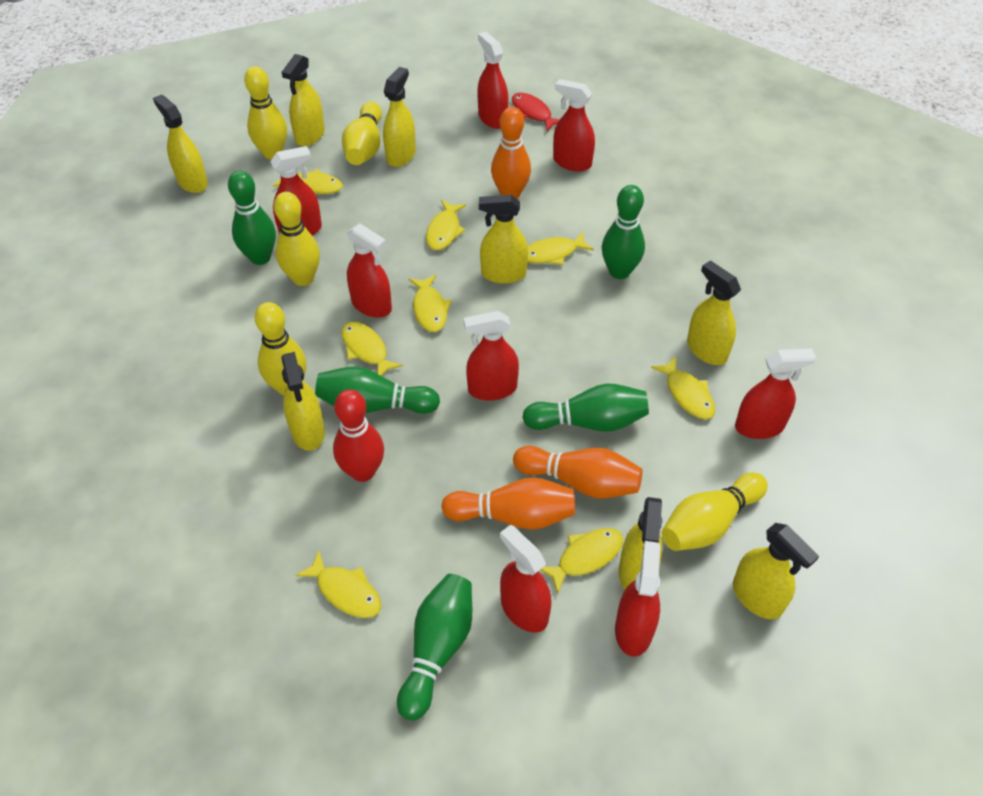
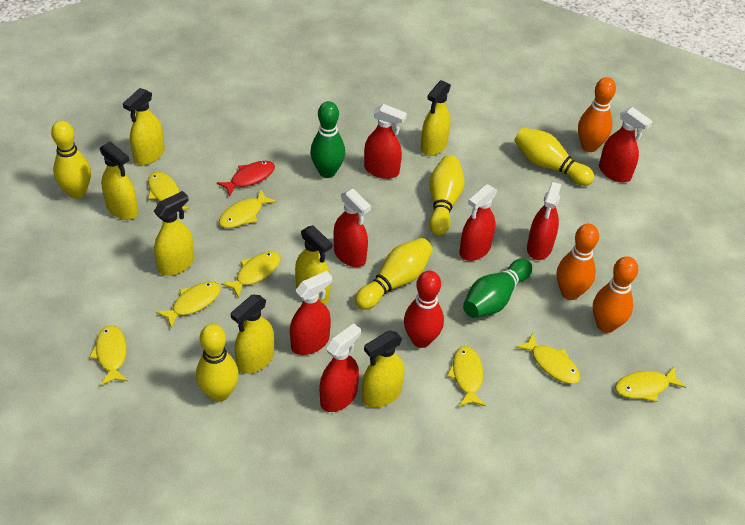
green bowling pin: 5 -> 2
red spray bottle: 8 -> 7
yellow spray bottle: 8 -> 7

